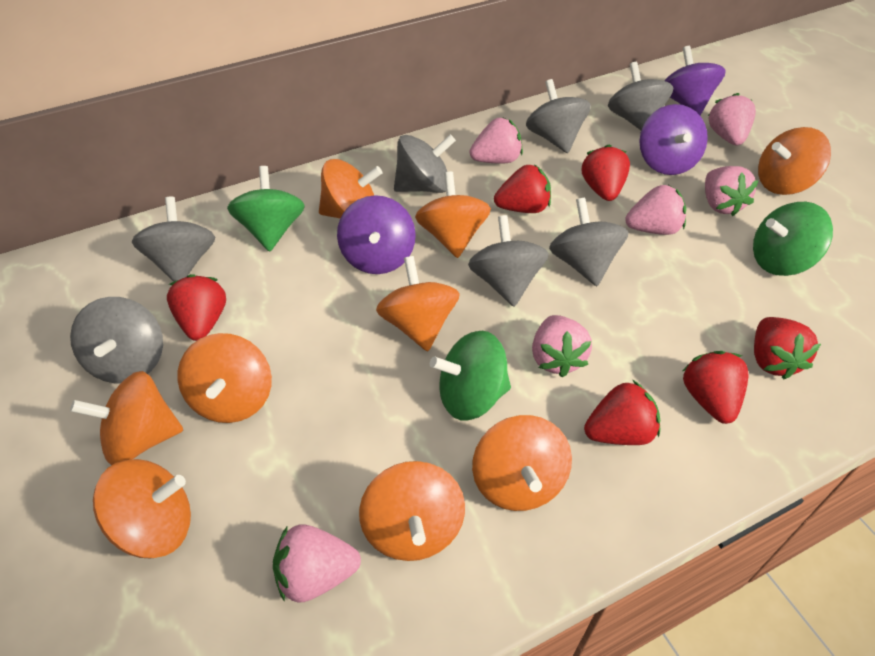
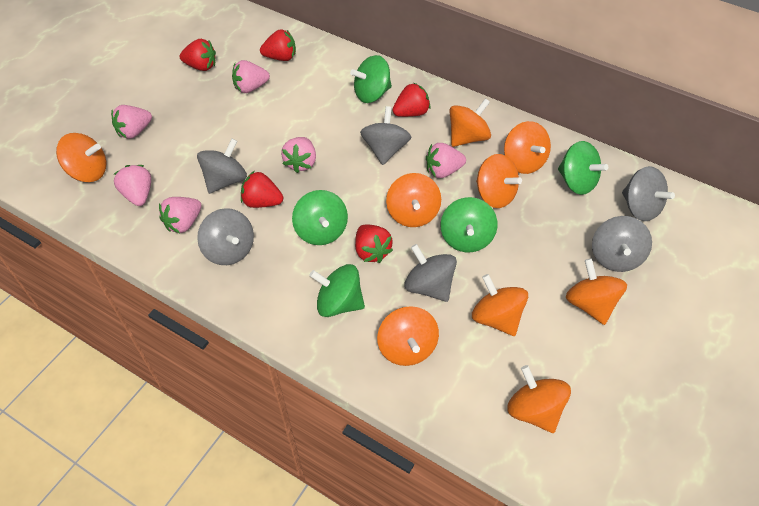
green spinning top: 3 -> 5
grey spinning top: 7 -> 6
purple spinning top: 3 -> 0
red strawberry: 6 -> 5

